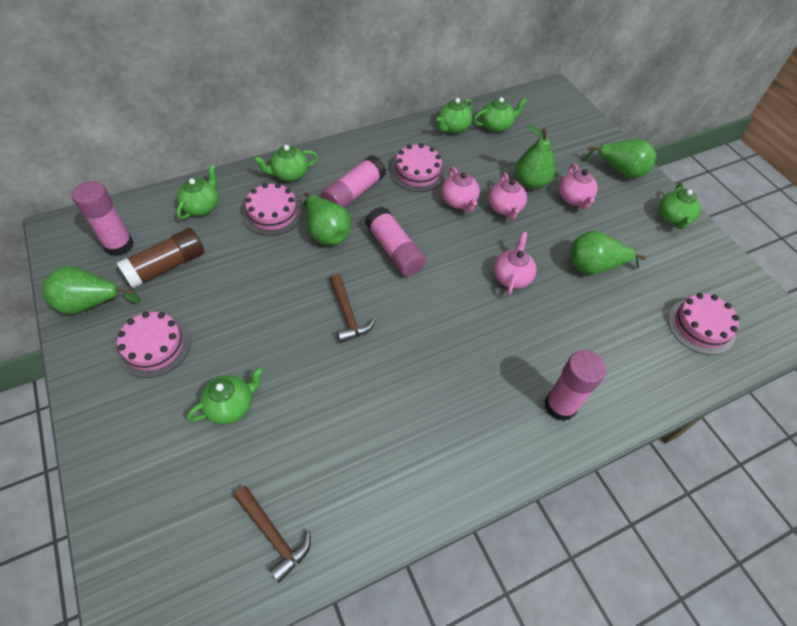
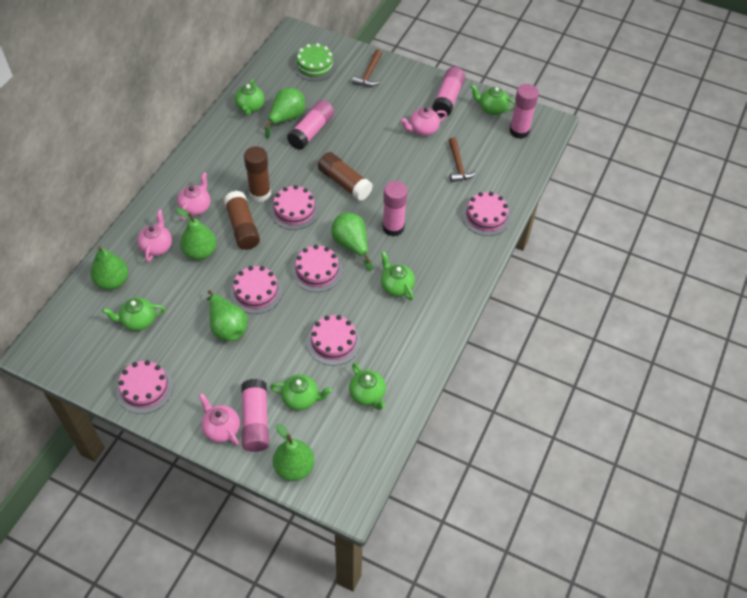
brown glue stick: 1 -> 3
green cake: 0 -> 1
green pear: 5 -> 6
pink cake: 4 -> 6
pink glue stick: 4 -> 5

